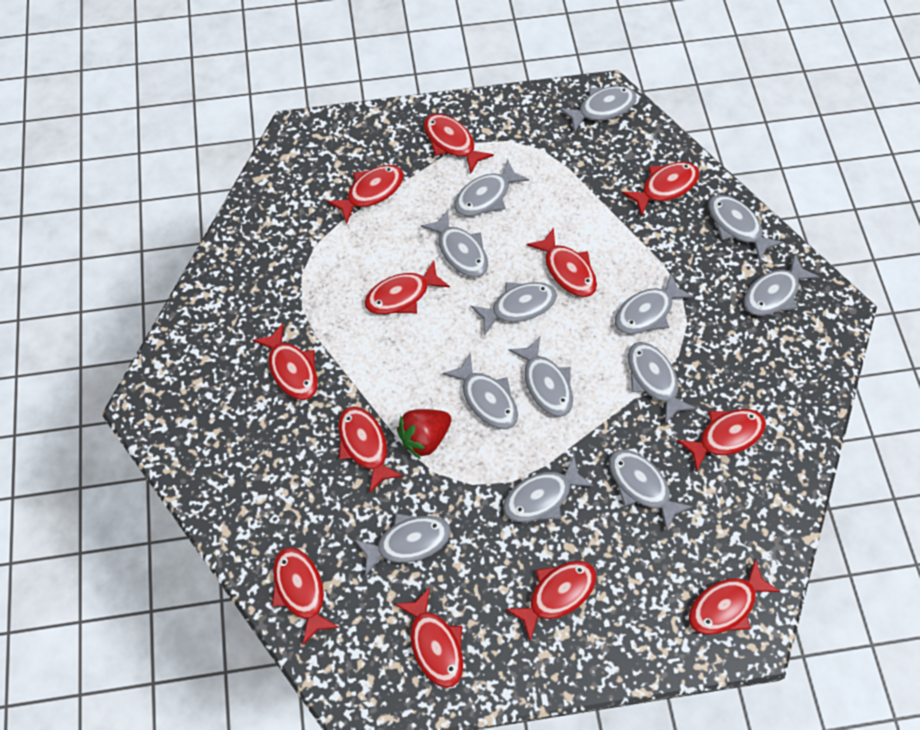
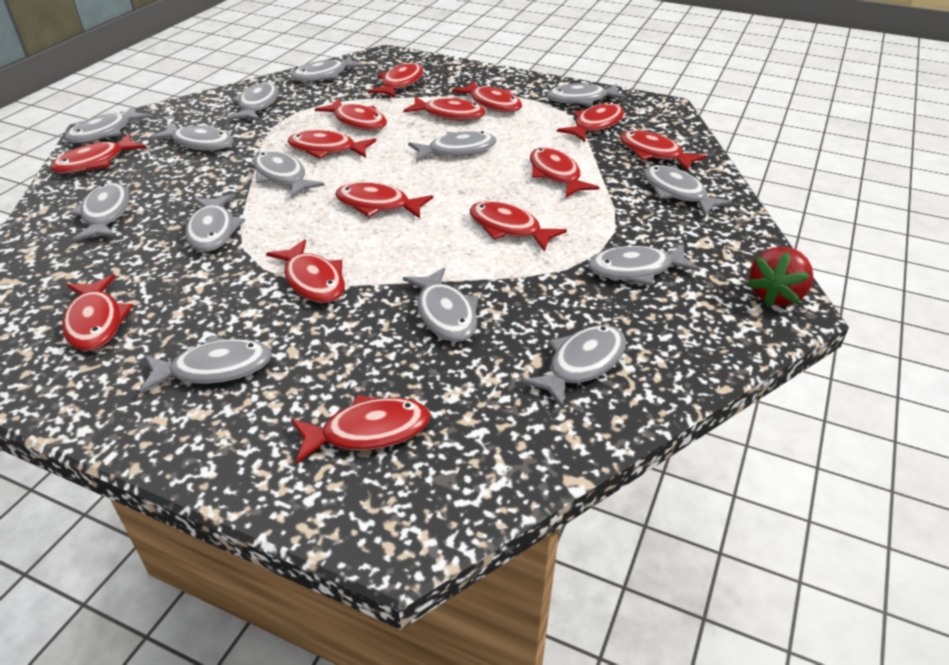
grey fish: 13 -> 14
red fish: 12 -> 14

